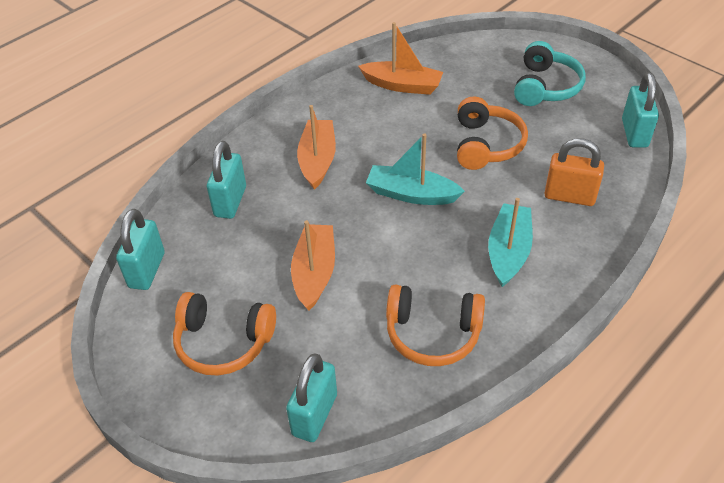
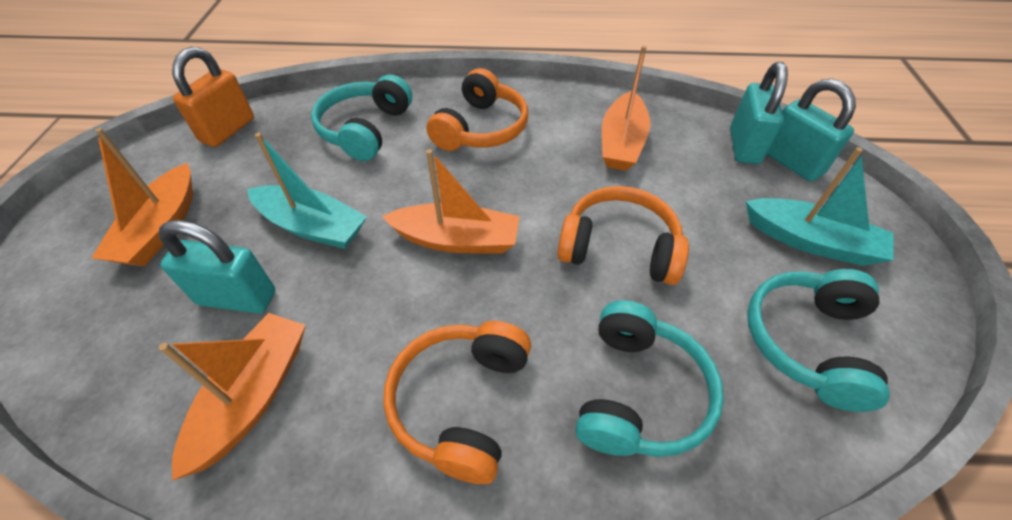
orange boat: 3 -> 4
turquoise headphones: 1 -> 3
turquoise padlock: 4 -> 3

